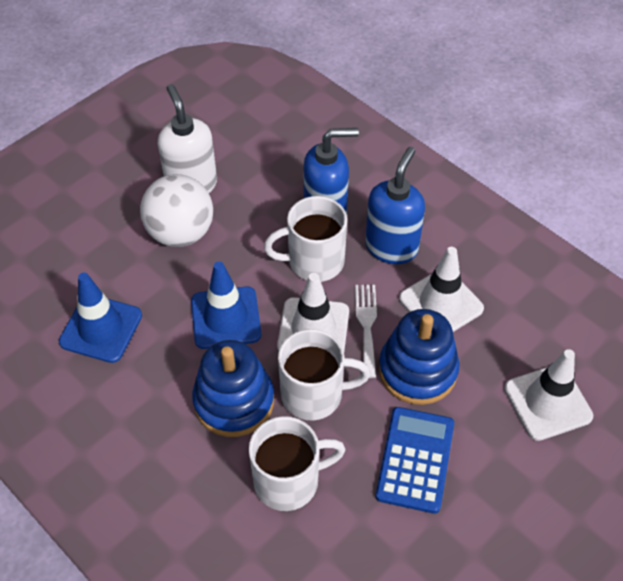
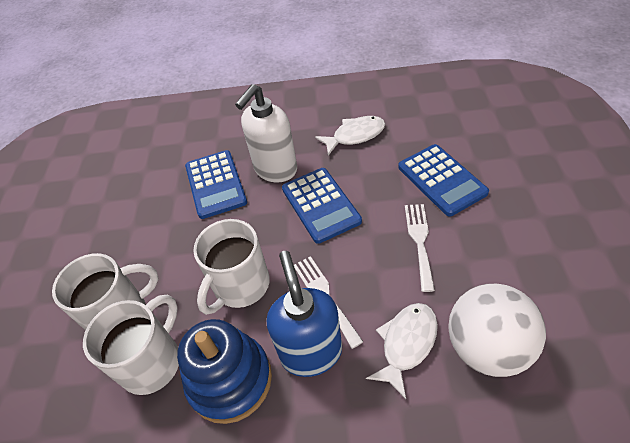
blue calculator: 1 -> 3
blue soap dispenser: 2 -> 1
blue stacking toy: 2 -> 1
blue traffic cone: 2 -> 0
white fish: 0 -> 2
white fork: 1 -> 2
white traffic cone: 3 -> 0

